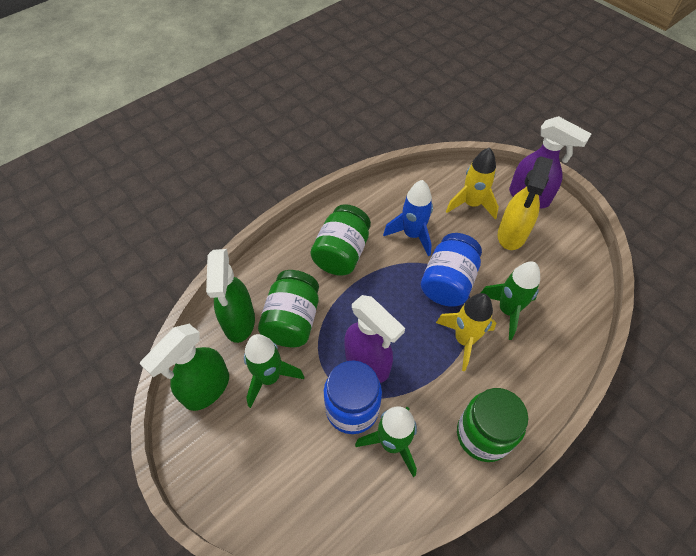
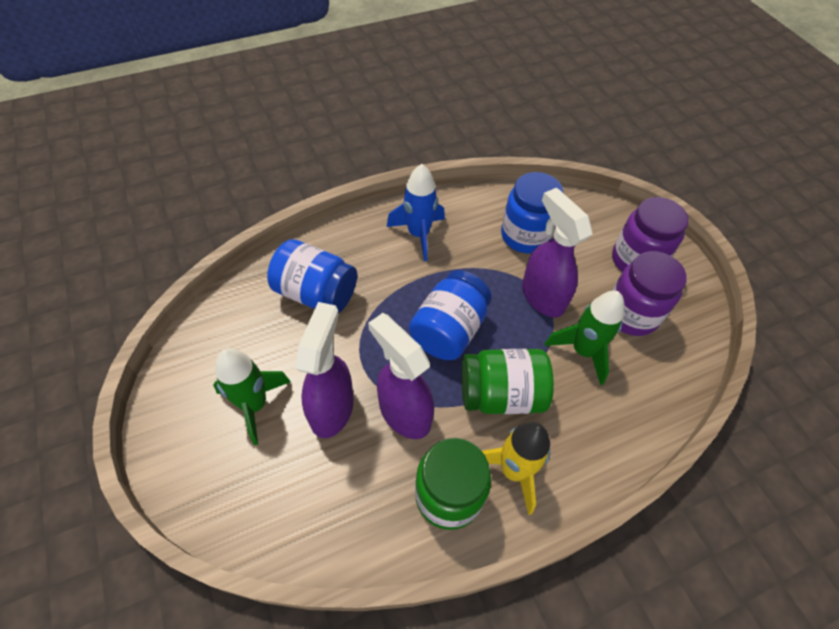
blue jar: 2 -> 3
green jar: 3 -> 2
green rocket: 3 -> 2
green spray bottle: 2 -> 0
purple jar: 0 -> 2
purple spray bottle: 2 -> 3
yellow rocket: 2 -> 1
yellow spray bottle: 1 -> 0

